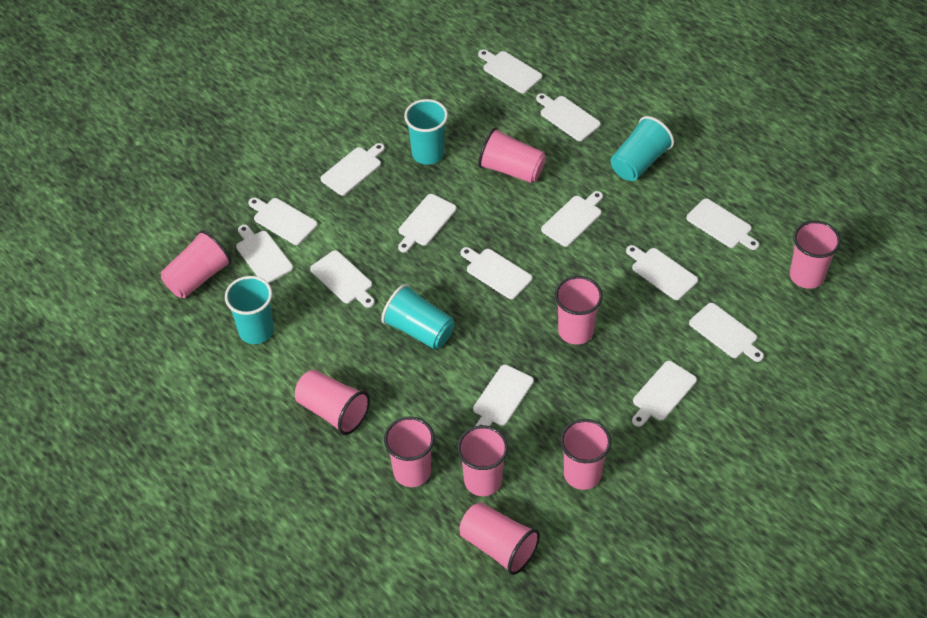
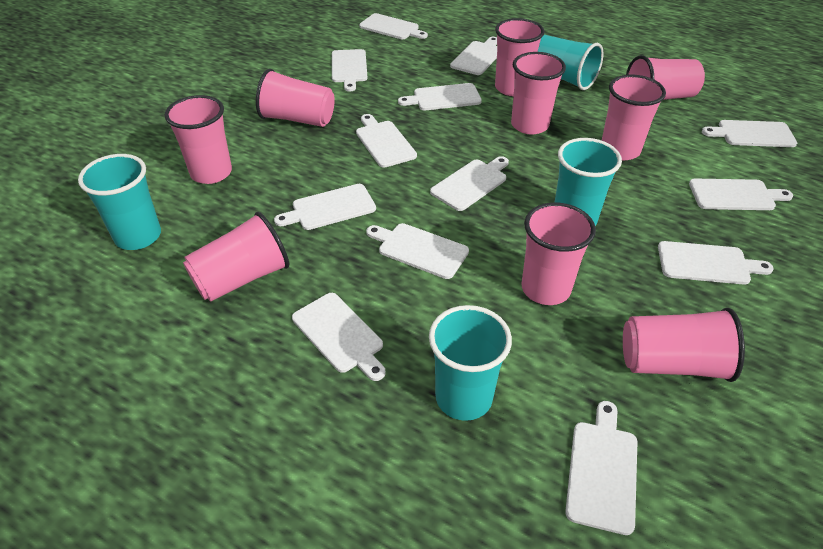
white cutting board: 14 -> 13

